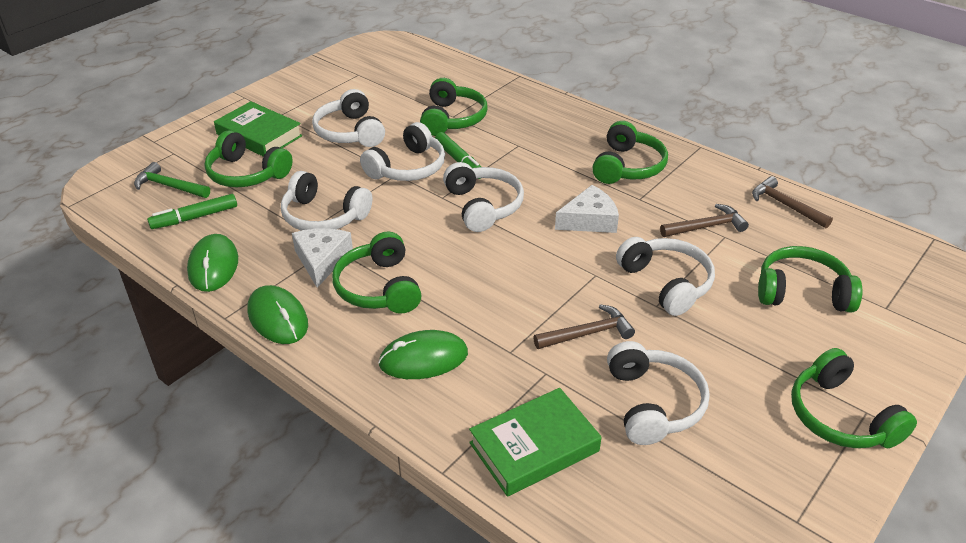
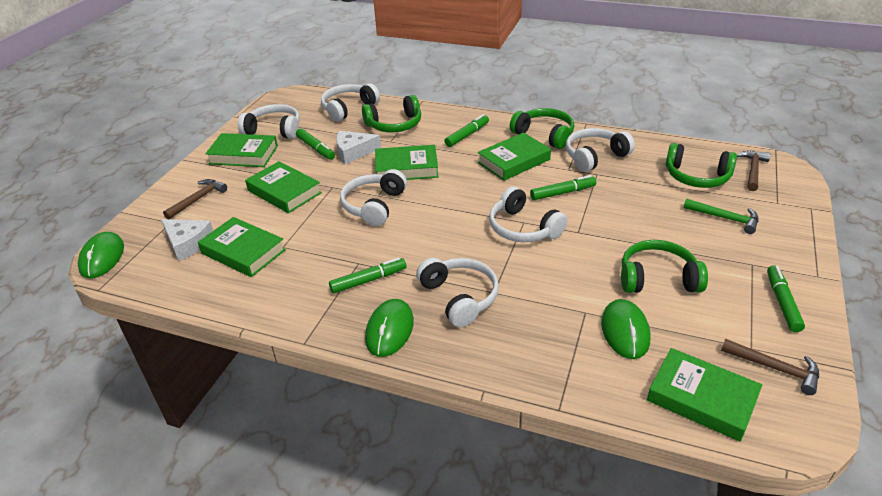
green book: 2 -> 6
green headphones: 6 -> 4
green marker: 2 -> 5

